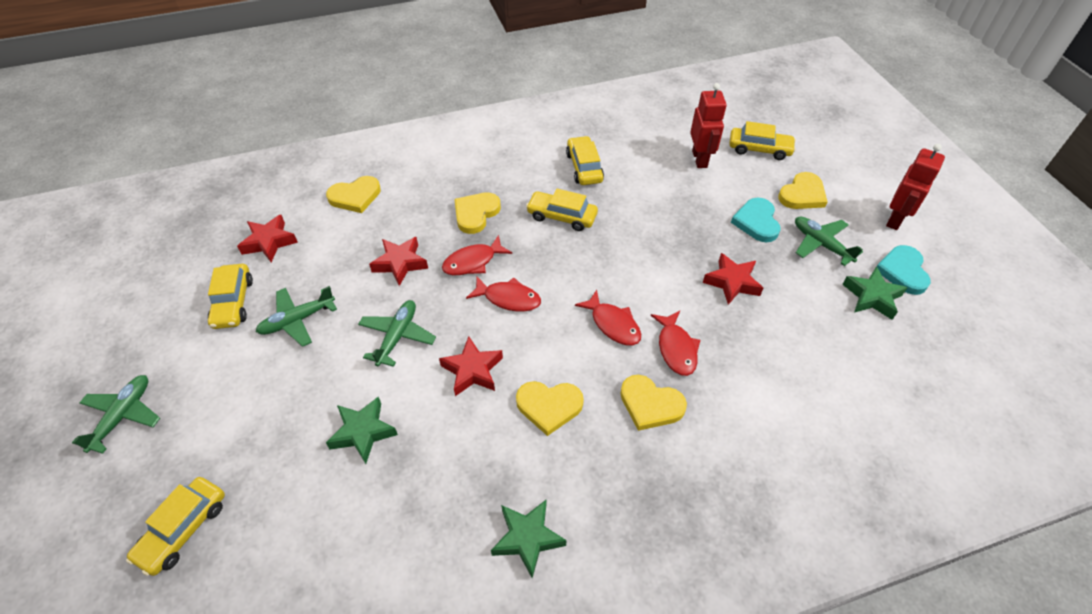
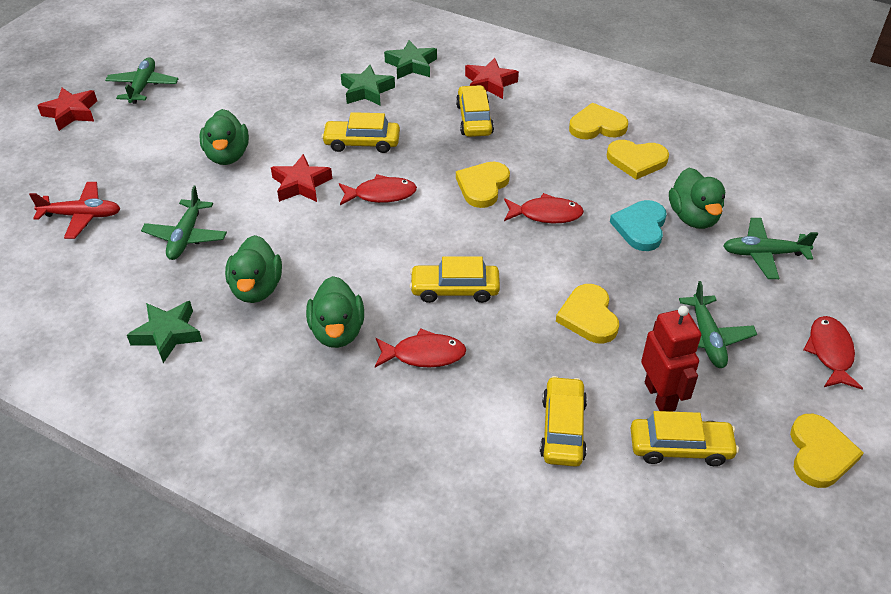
green duck: 0 -> 4
red plane: 0 -> 1
red robot: 2 -> 1
red star: 4 -> 3
turquoise heart: 2 -> 1

